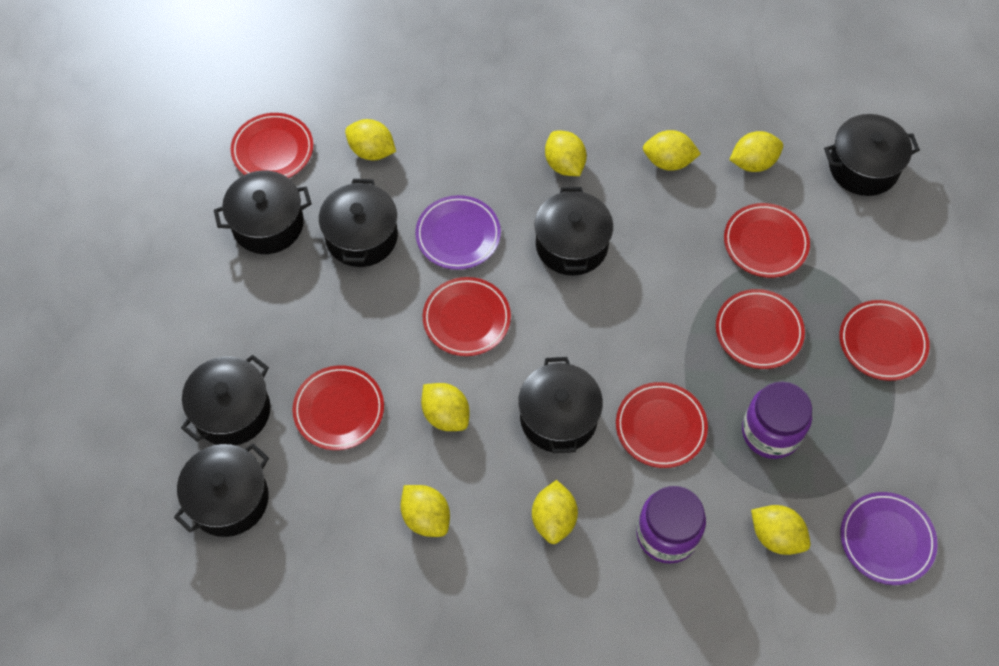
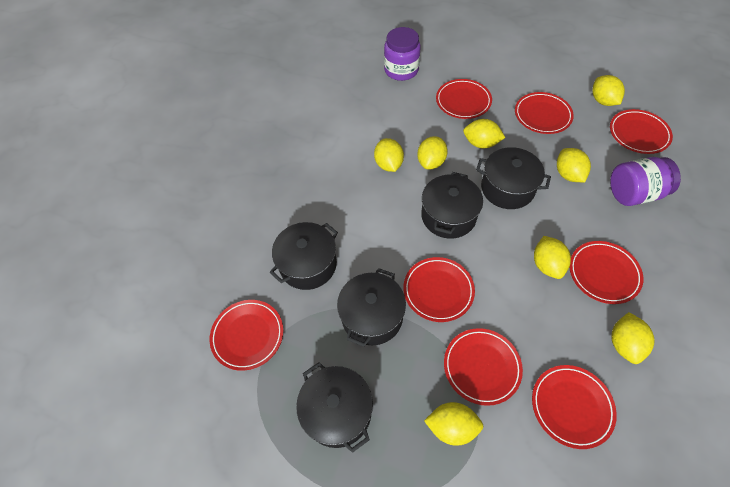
black pot: 7 -> 5
purple plate: 2 -> 0
red plate: 7 -> 8

